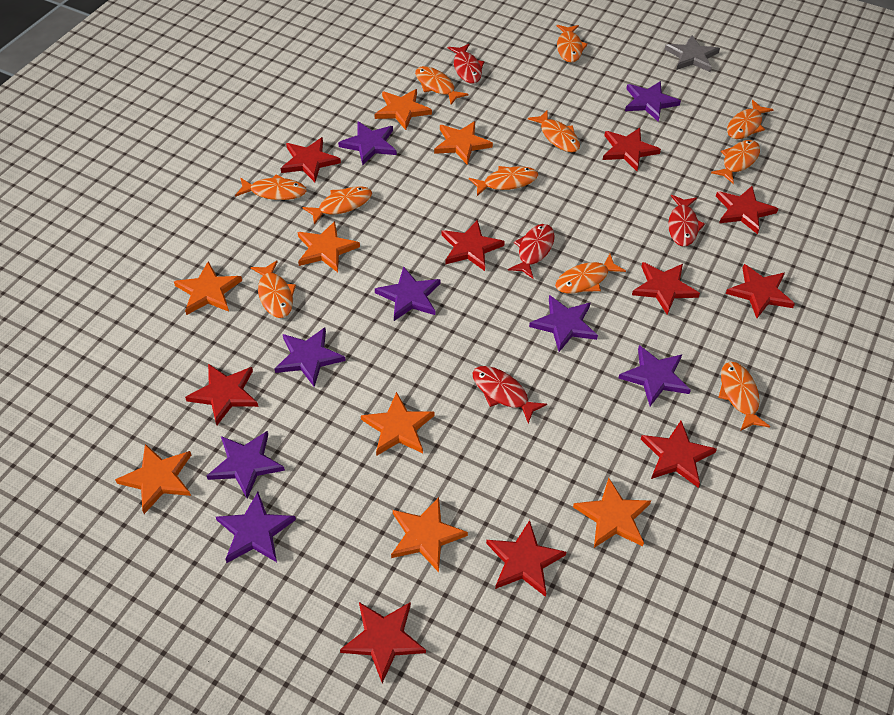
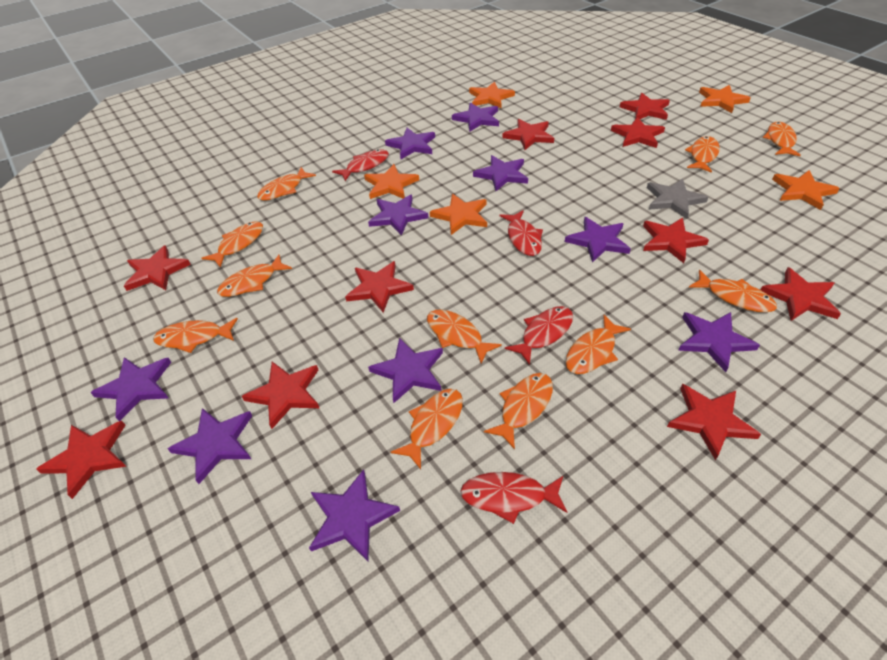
orange star: 8 -> 5
purple star: 8 -> 10

